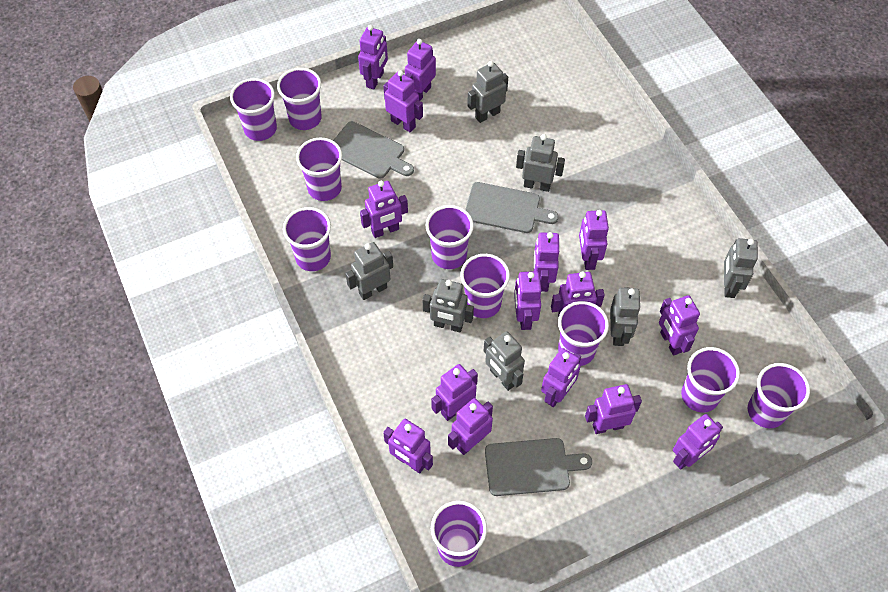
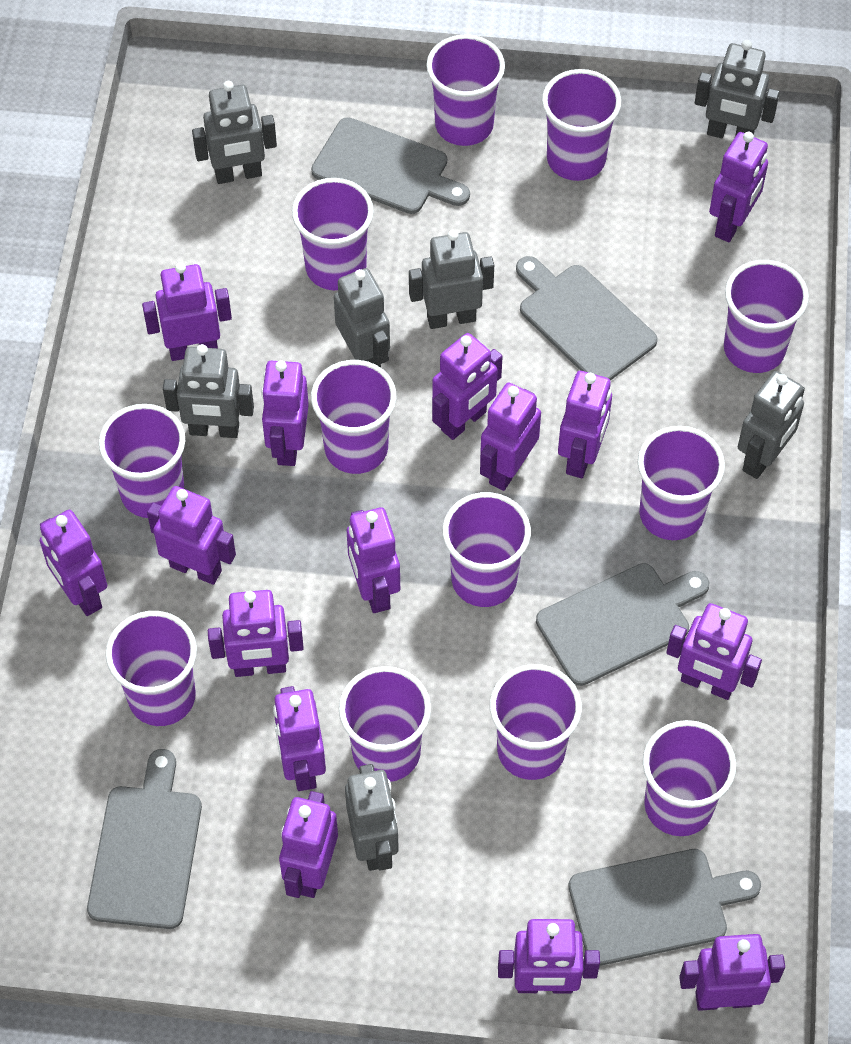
grey cutting board: 3 -> 5
purple cup: 10 -> 12

